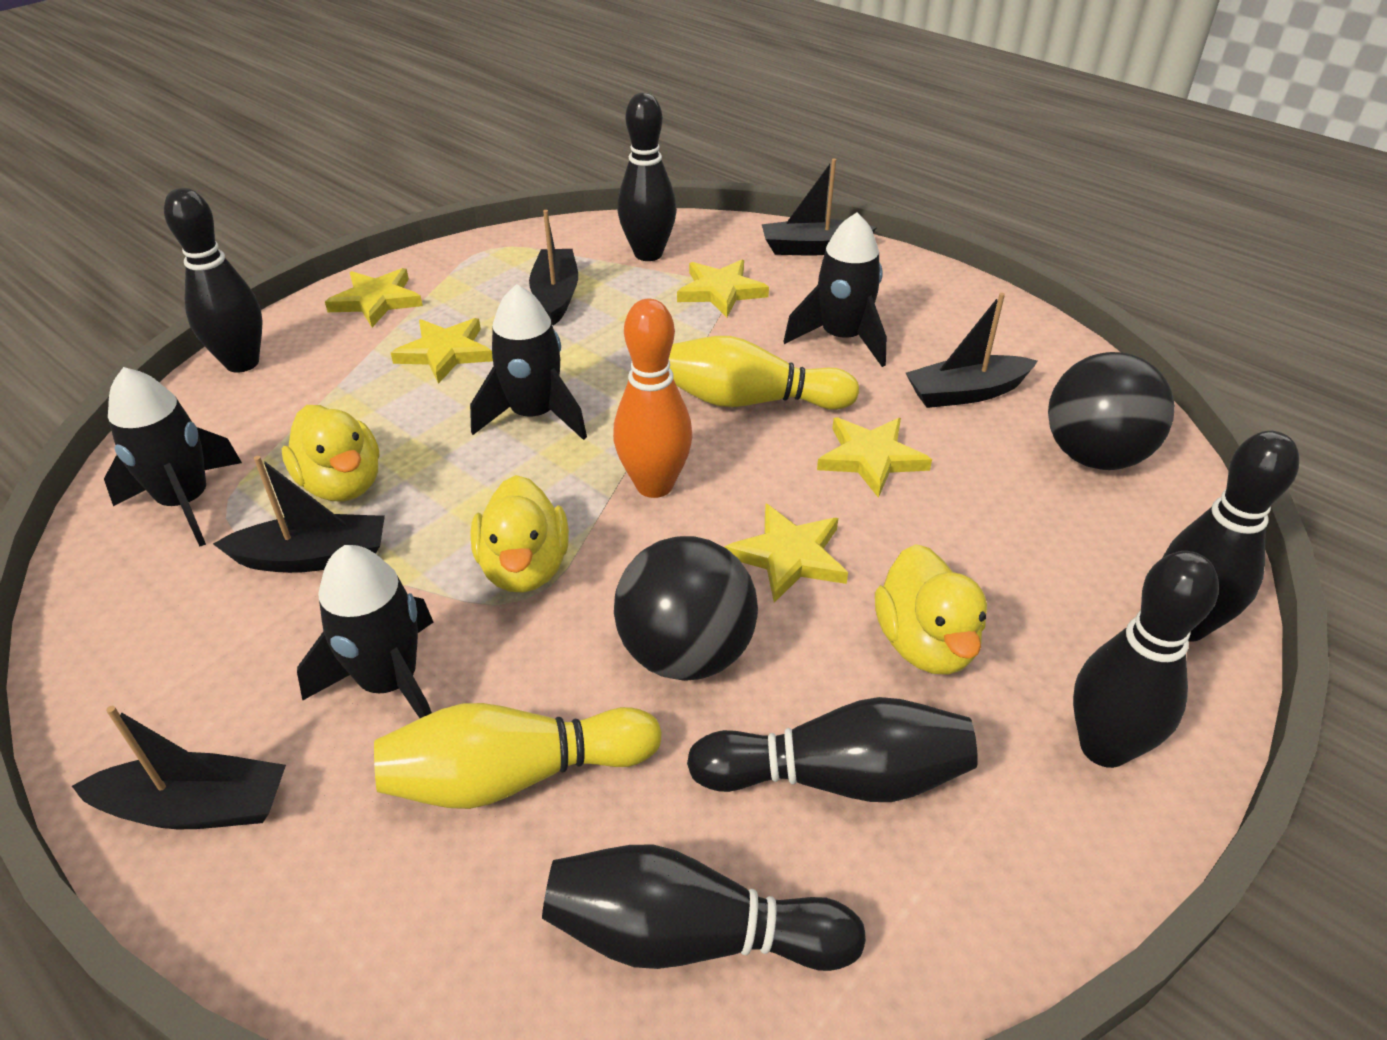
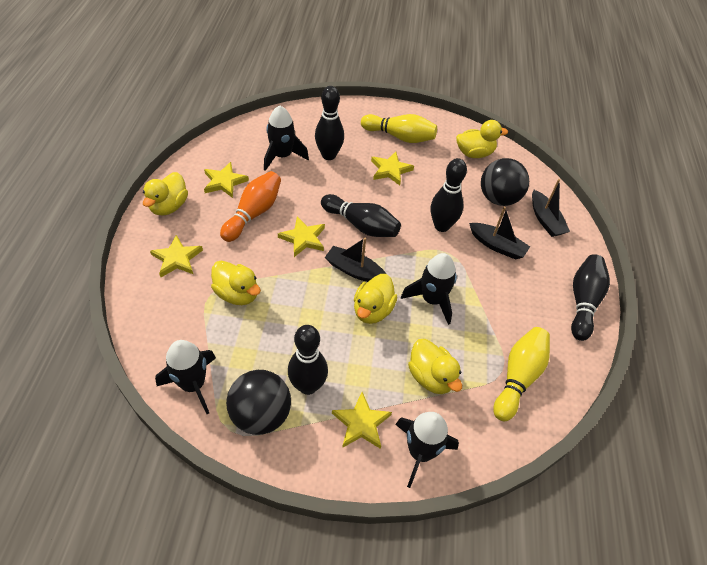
black boat: 5 -> 3
black bowling pin: 6 -> 5
yellow duck: 3 -> 5

